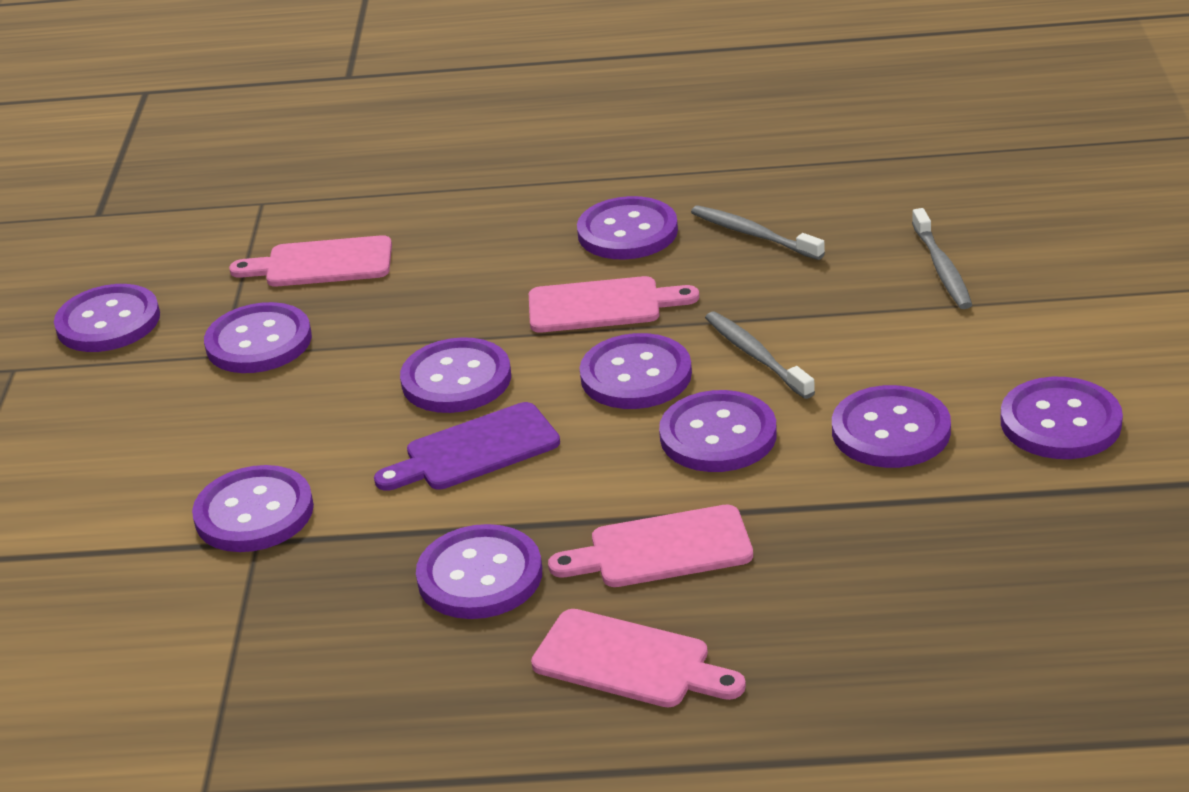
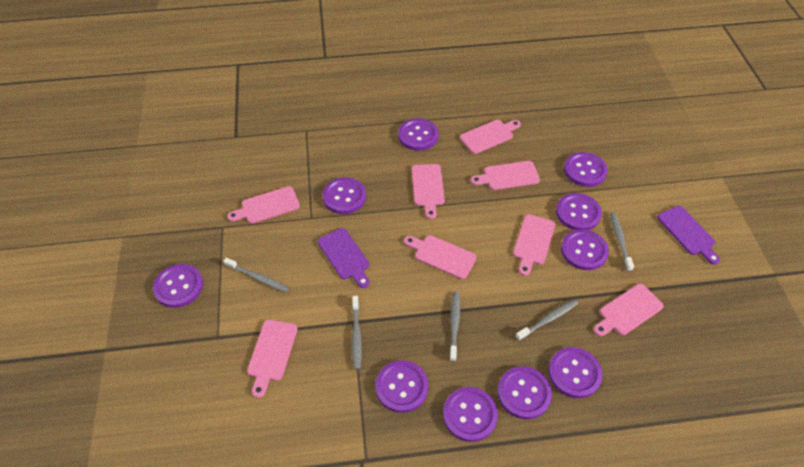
grey toothbrush: 3 -> 5
pink cutting board: 4 -> 8
purple cutting board: 1 -> 2

